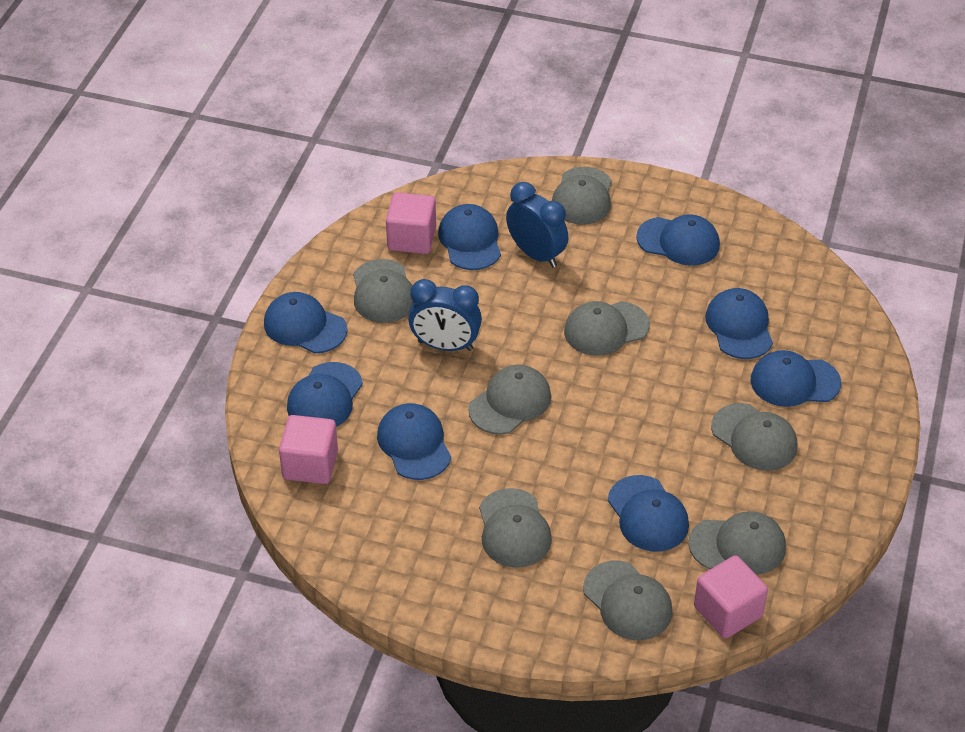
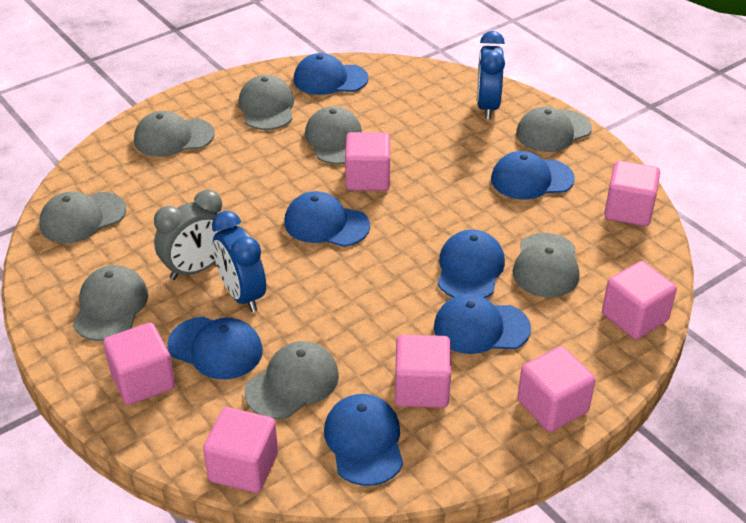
blue cap: 8 -> 7
grey clock: 0 -> 1
pink cube: 3 -> 7

